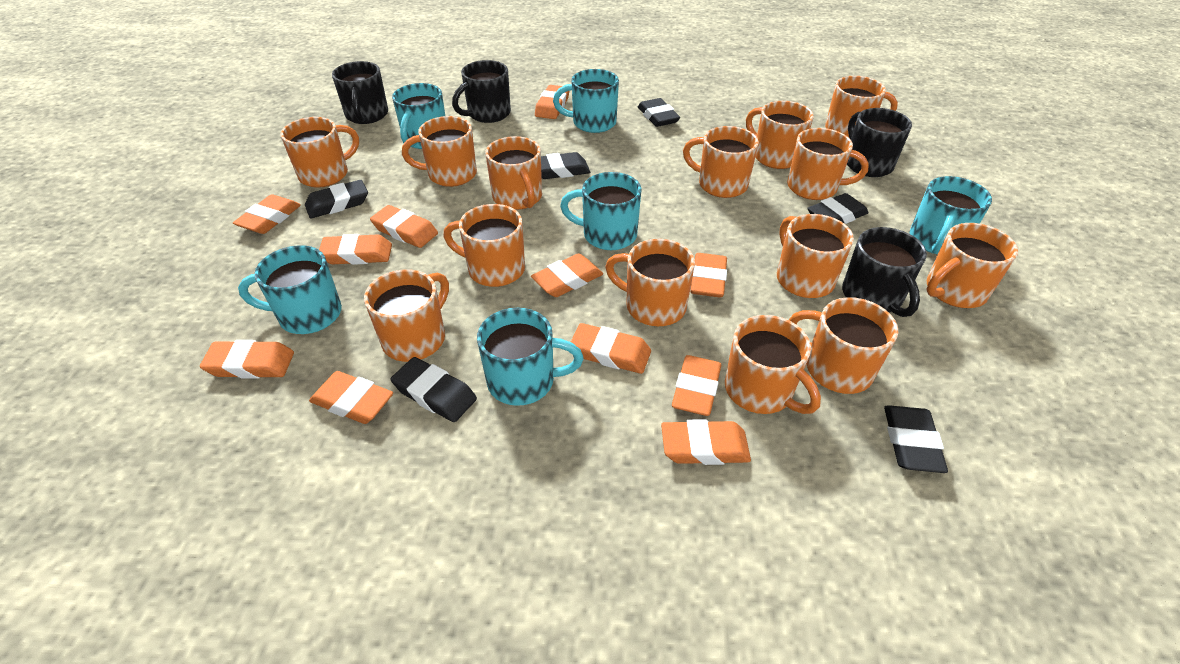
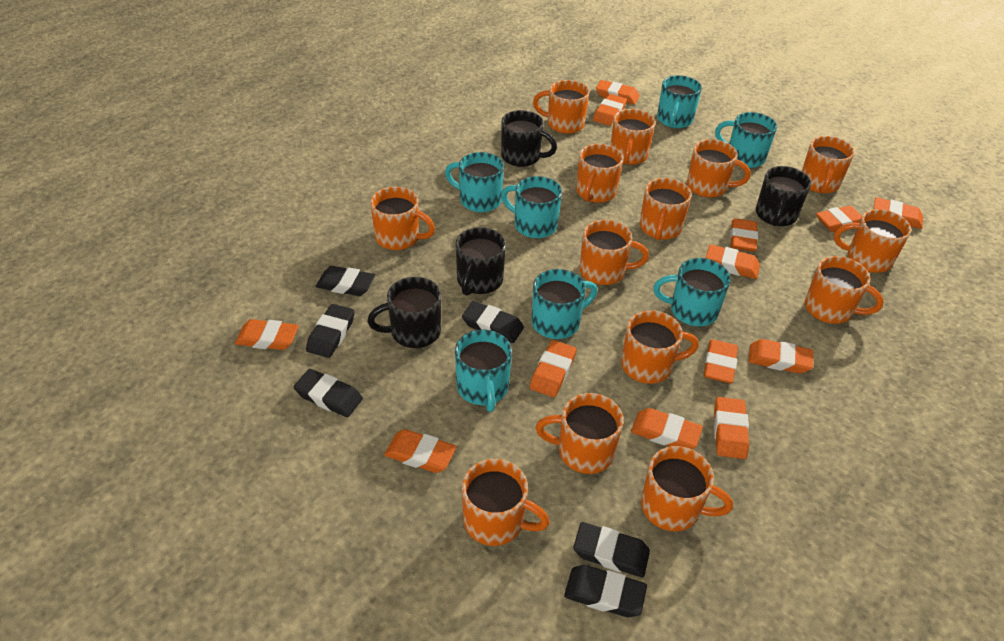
orange eraser: 11 -> 13
turquoise mug: 6 -> 7

